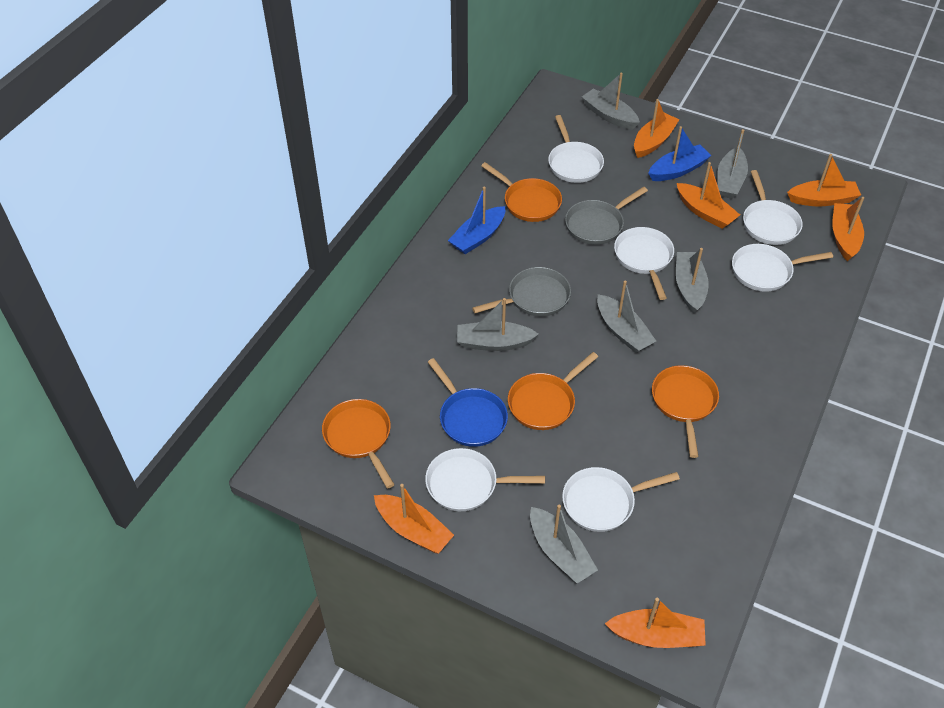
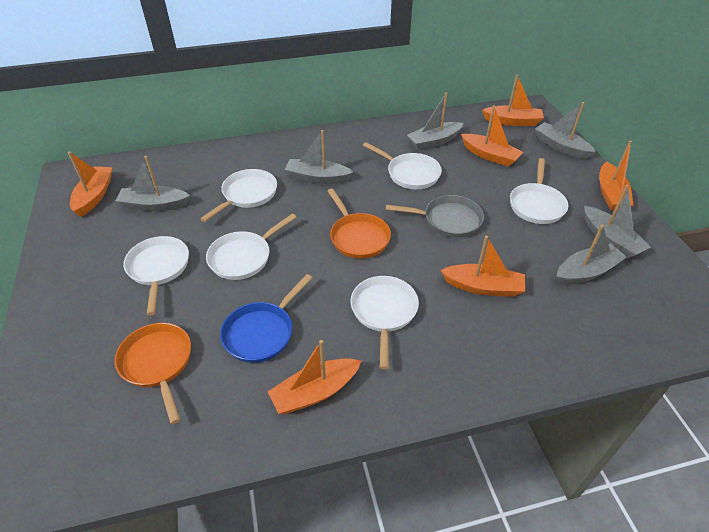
blue boat: 2 -> 0
grey pan: 2 -> 1
orange pan: 4 -> 2

